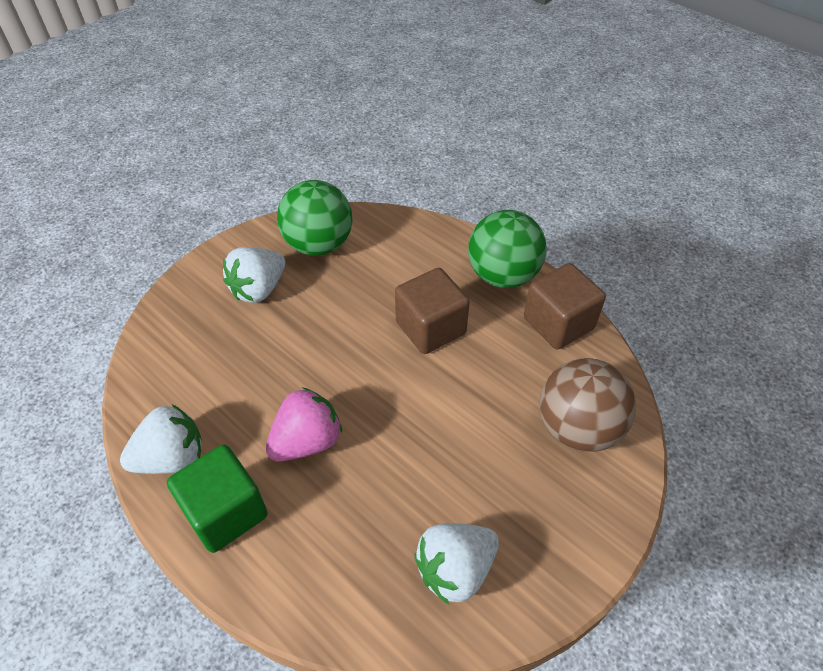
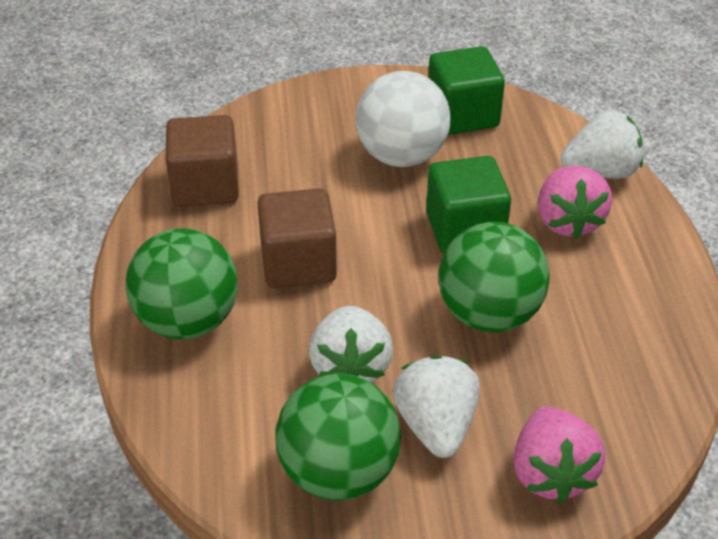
brown ball: 1 -> 0
green ball: 2 -> 3
green cube: 1 -> 2
pink strawberry: 1 -> 2
white ball: 0 -> 1

